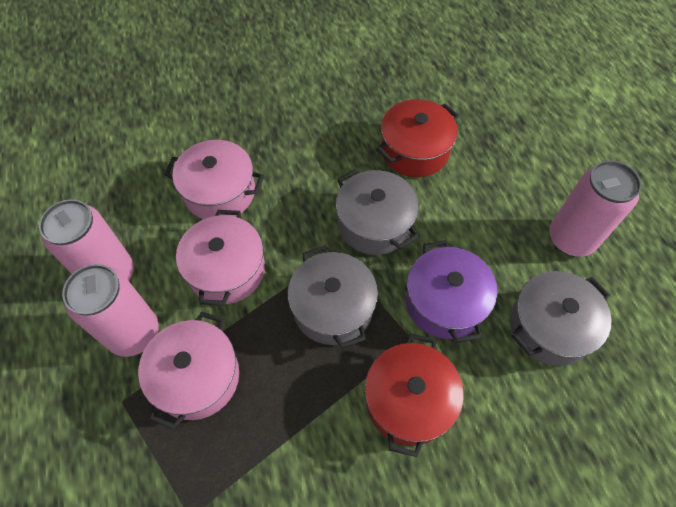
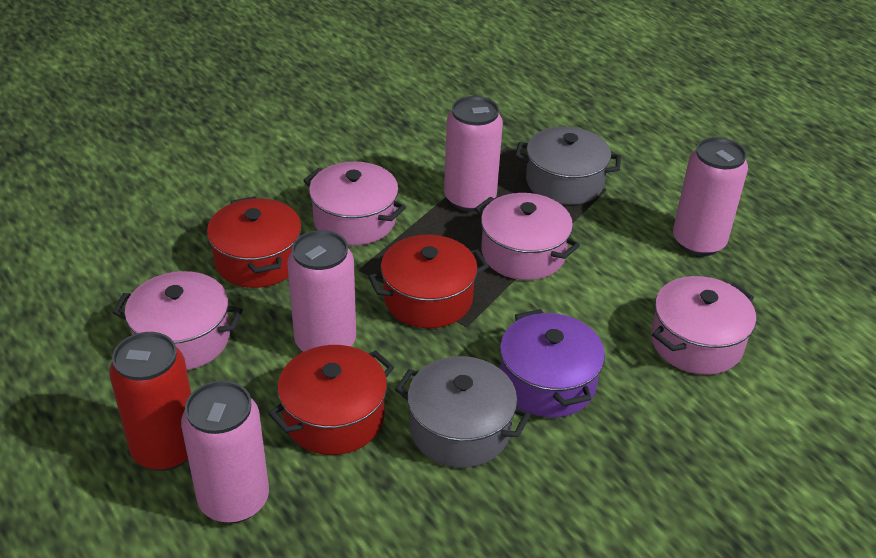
grey pot: 3 -> 2
pink can: 3 -> 4
pink pot: 3 -> 4
red can: 0 -> 1
red pot: 2 -> 3

